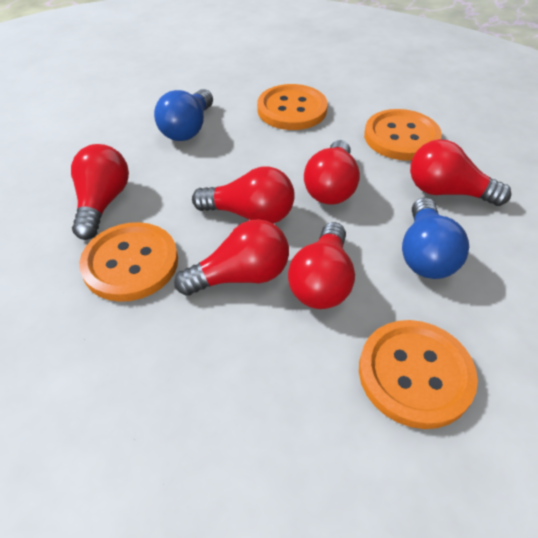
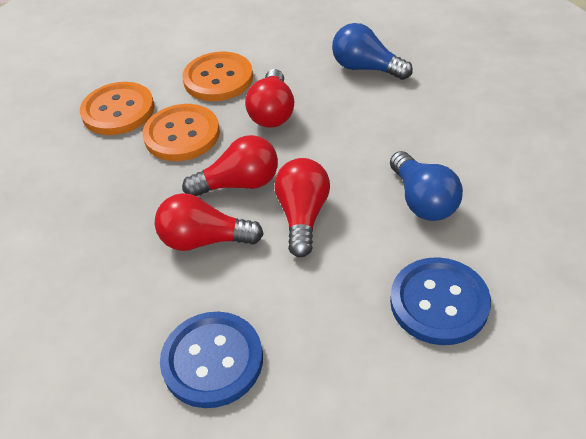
blue button: 0 -> 2
orange button: 4 -> 3
red light bulb: 6 -> 4

